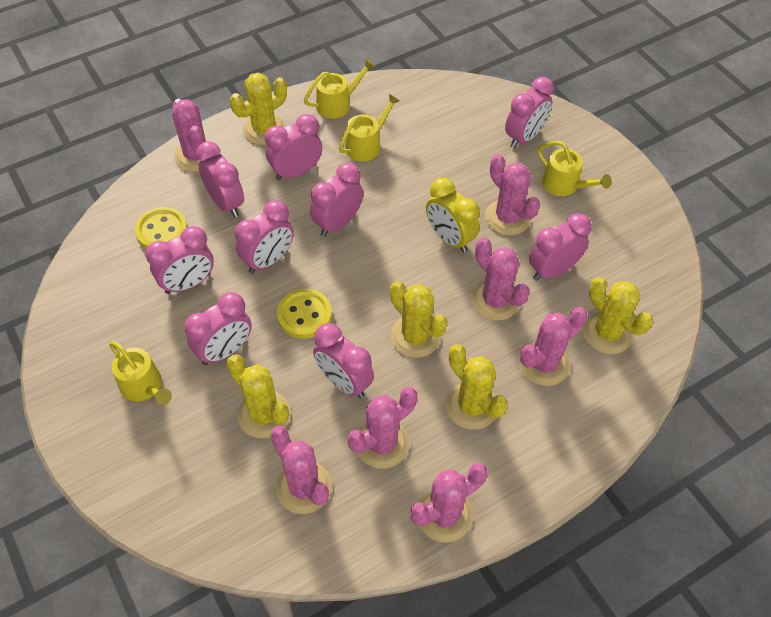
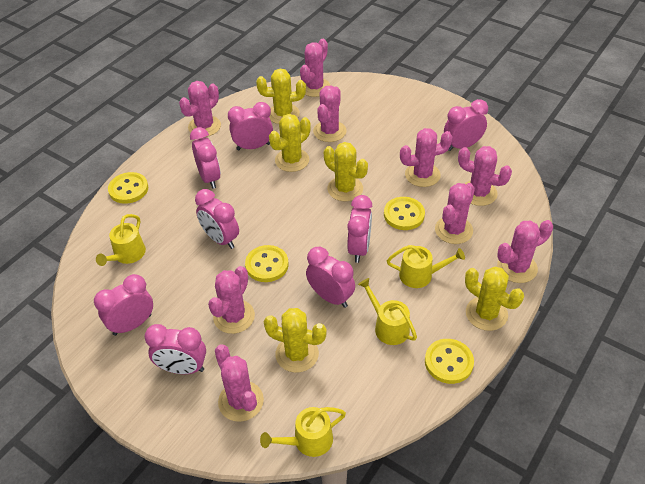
pink cactus: 7 -> 9
pink clock: 9 -> 8
yellow button: 2 -> 4
yellow clock: 1 -> 0

